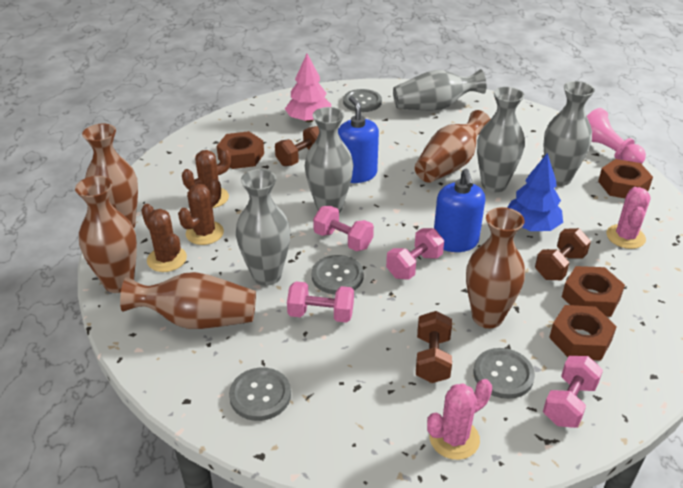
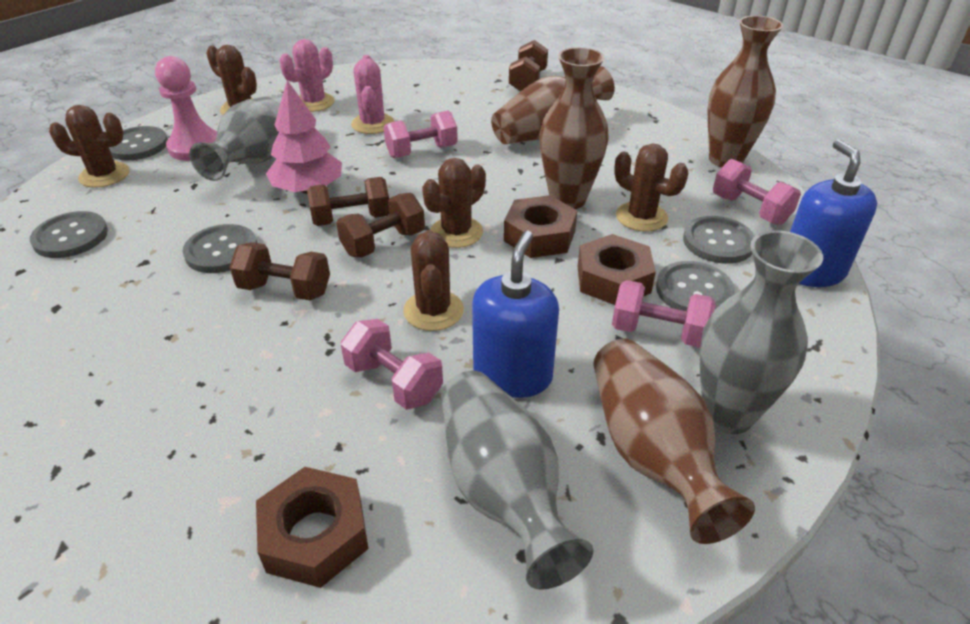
blue tree: 1 -> 0
brown cactus: 3 -> 5
brown dumbbell: 3 -> 4
brown nut: 4 -> 3
brown vase: 5 -> 4
grey button: 4 -> 5
grey vase: 5 -> 3

